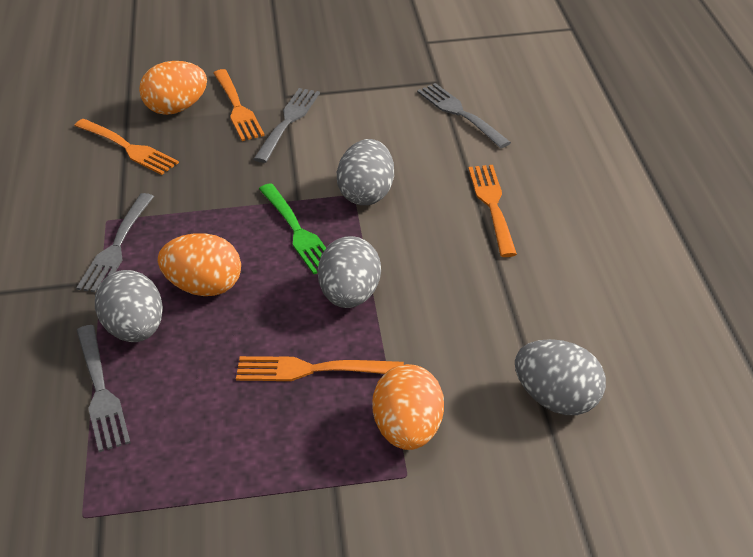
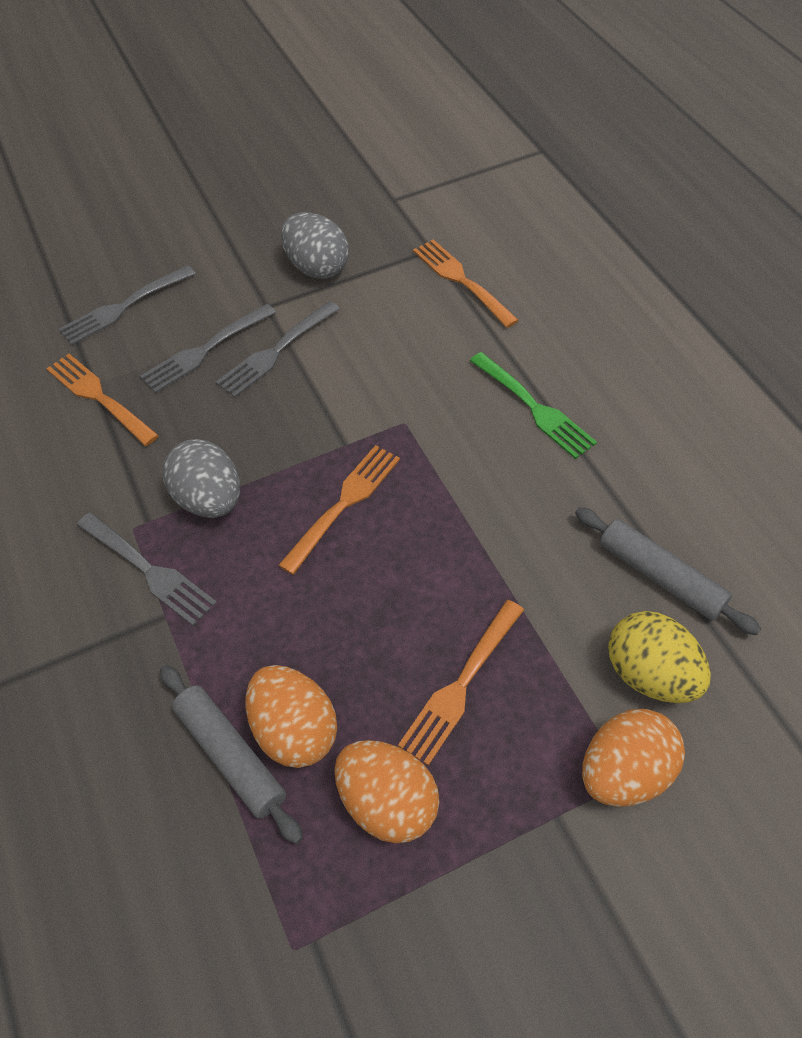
grey egg: 4 -> 2
grey rolling pin: 0 -> 2
yellow egg: 0 -> 1

